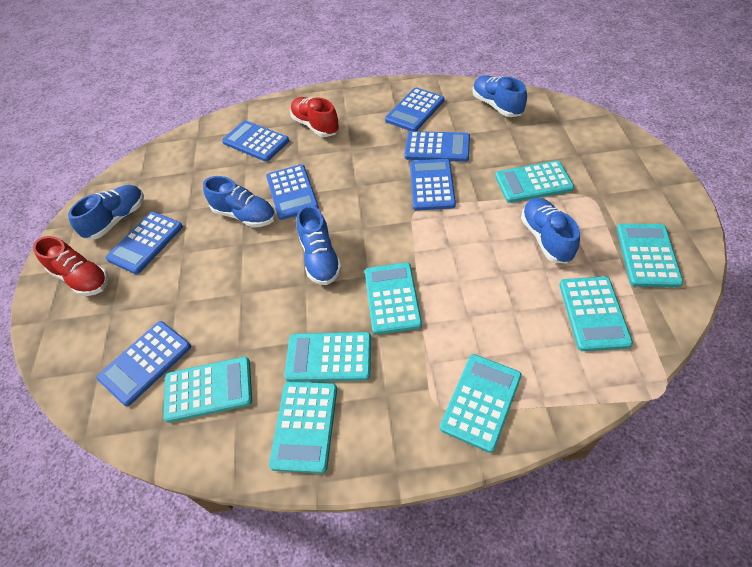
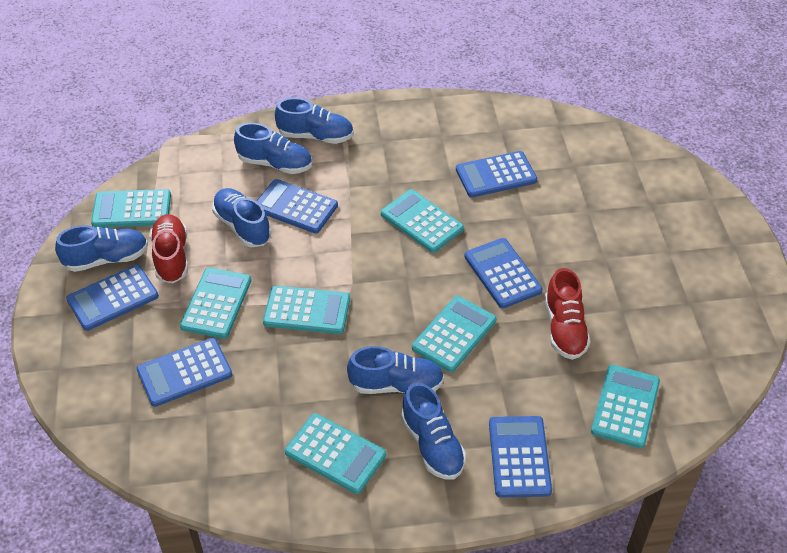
blue calculator: 7 -> 6
blue shoe: 5 -> 6
turquoise calculator: 8 -> 7

